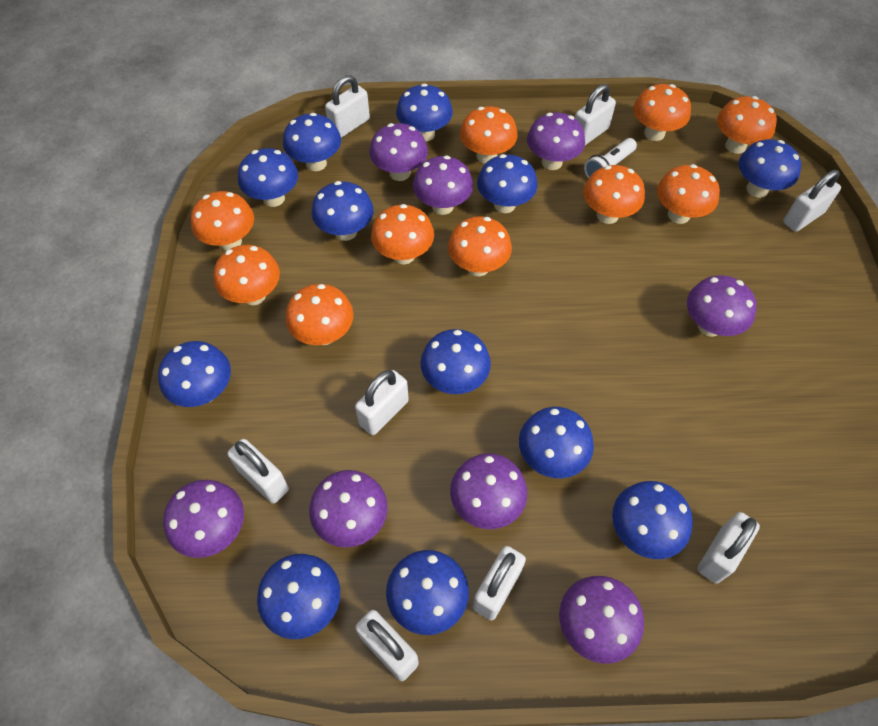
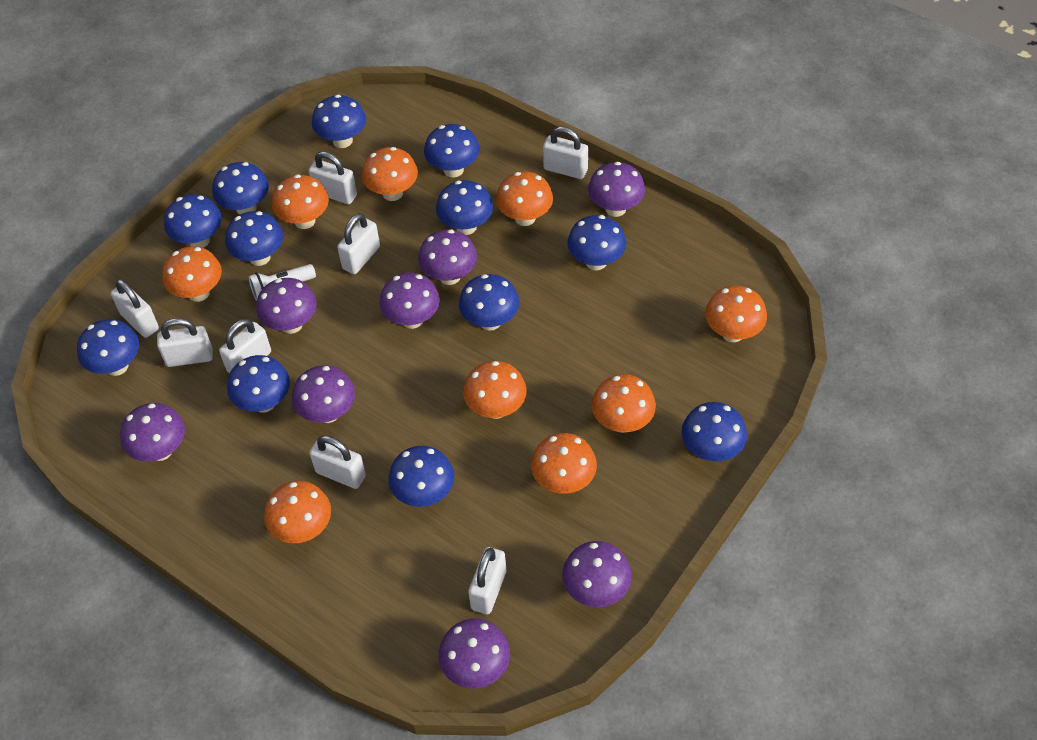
orange mushroom: 10 -> 9

